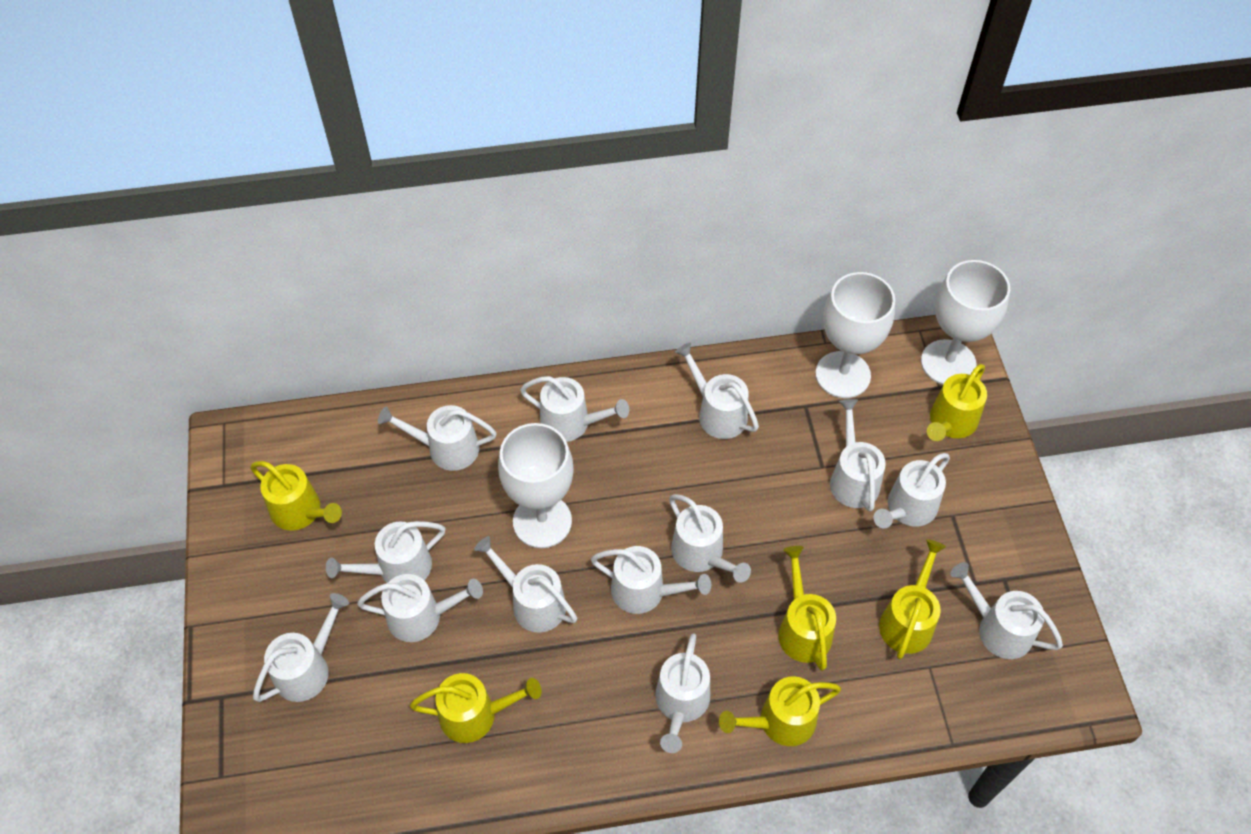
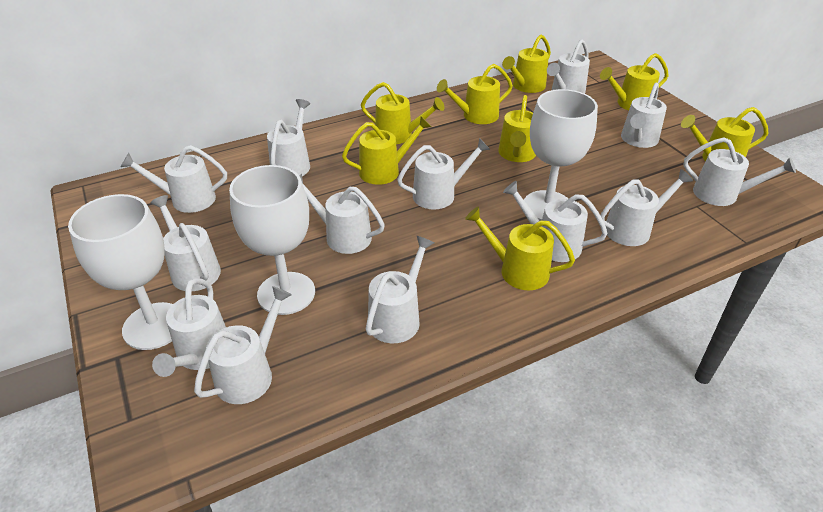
yellow watering can: 6 -> 8

